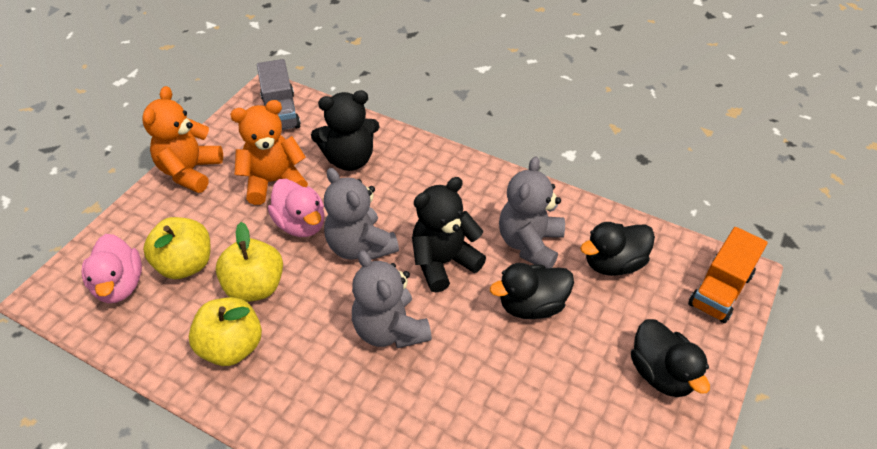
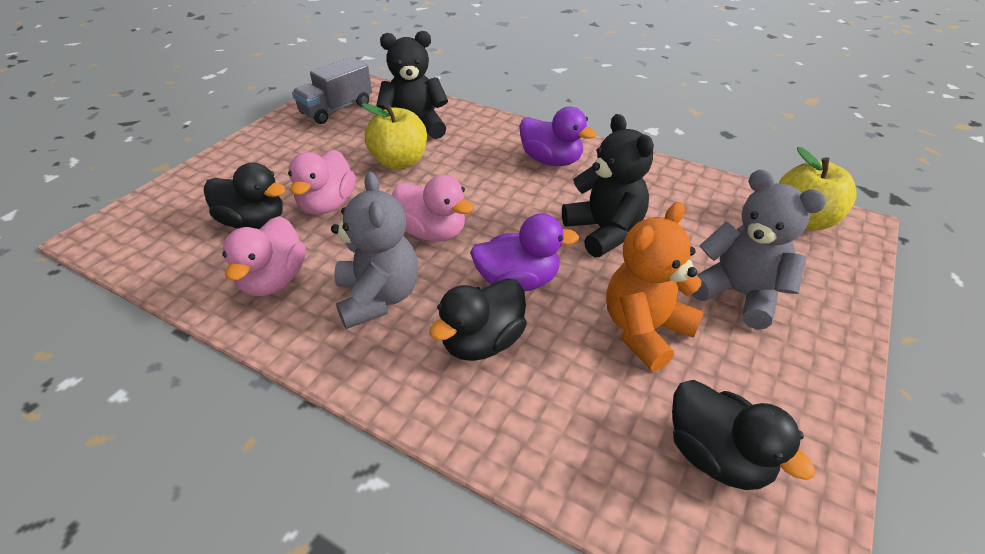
grey teddy bear: 3 -> 2
orange teddy bear: 2 -> 1
orange truck: 1 -> 0
pink duck: 2 -> 3
purple duck: 0 -> 2
yellow apple: 3 -> 2

